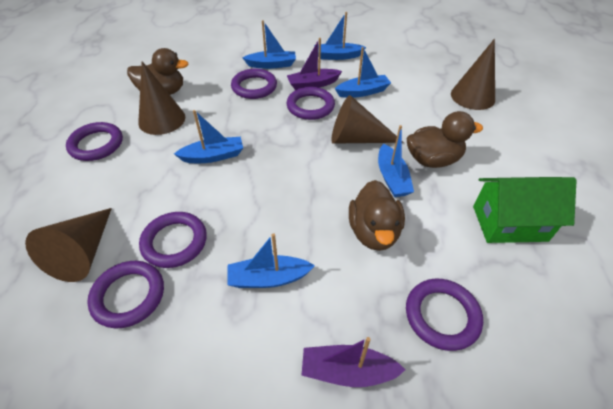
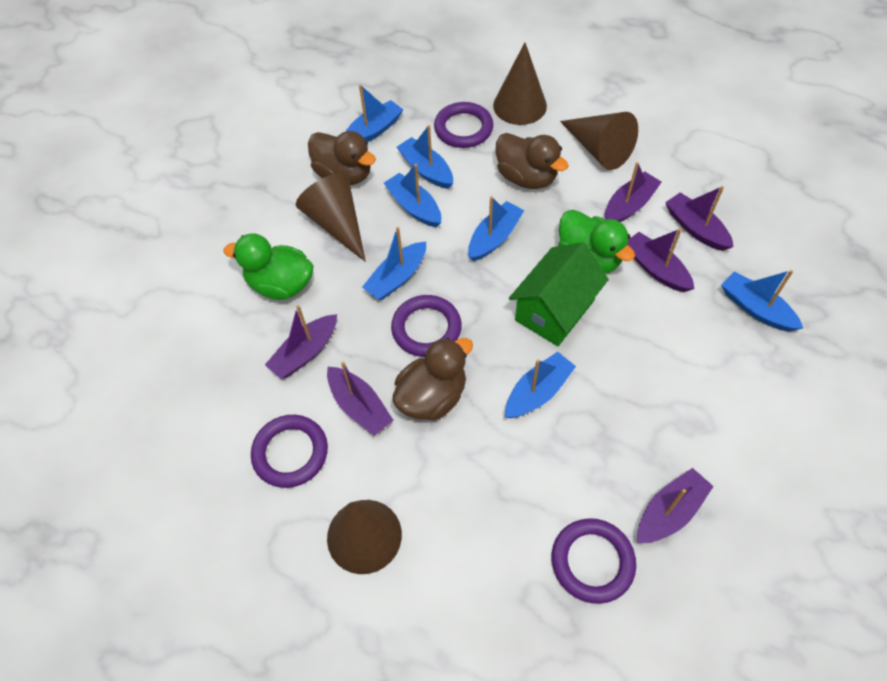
blue boat: 6 -> 7
green duck: 0 -> 2
purple boat: 2 -> 6
purple ring: 6 -> 4

